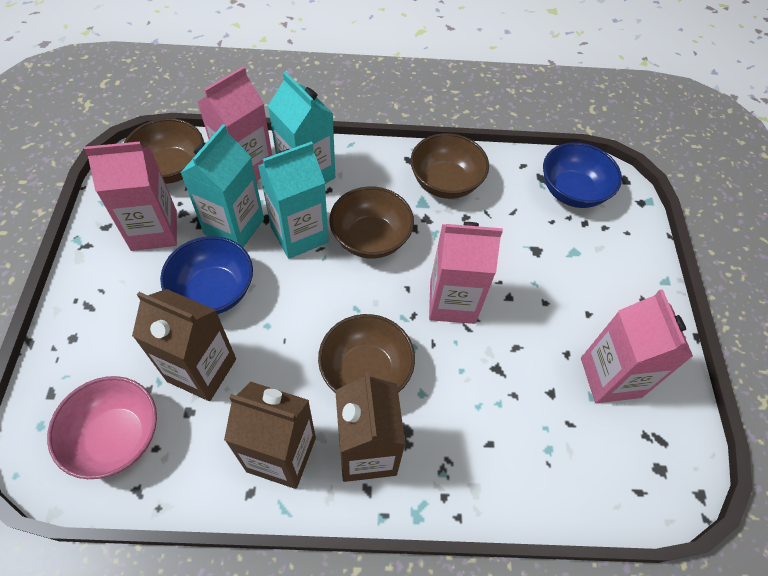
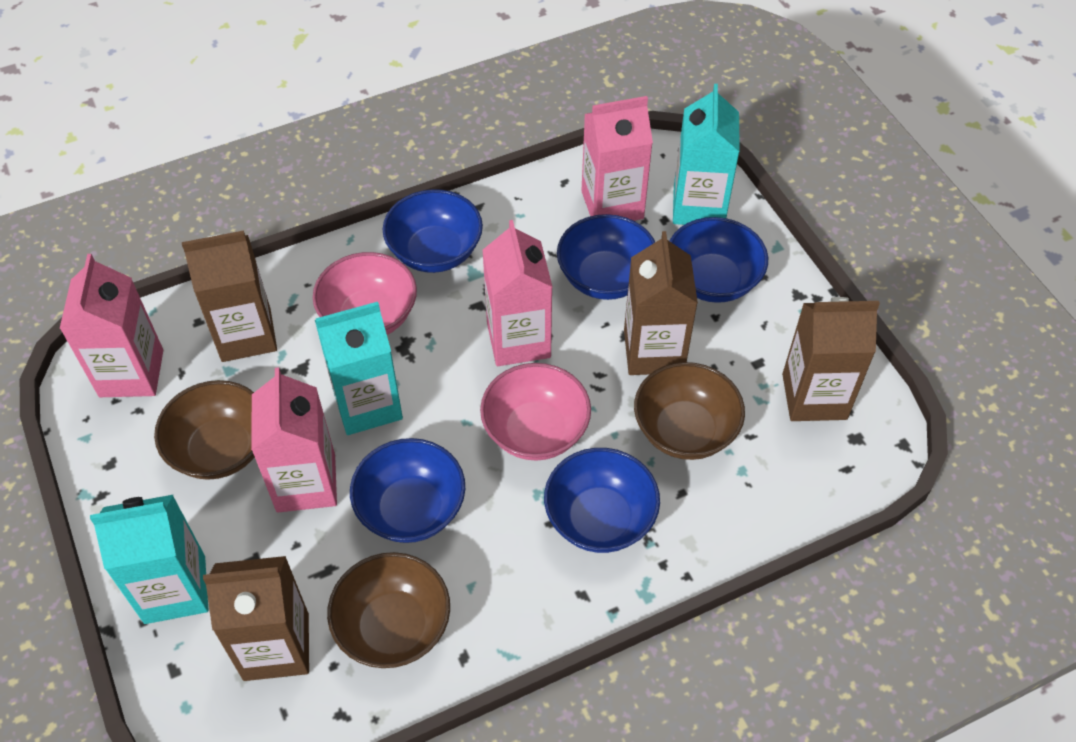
blue bowl: 2 -> 5
brown bowl: 4 -> 3
brown carton: 3 -> 4
pink bowl: 1 -> 2

